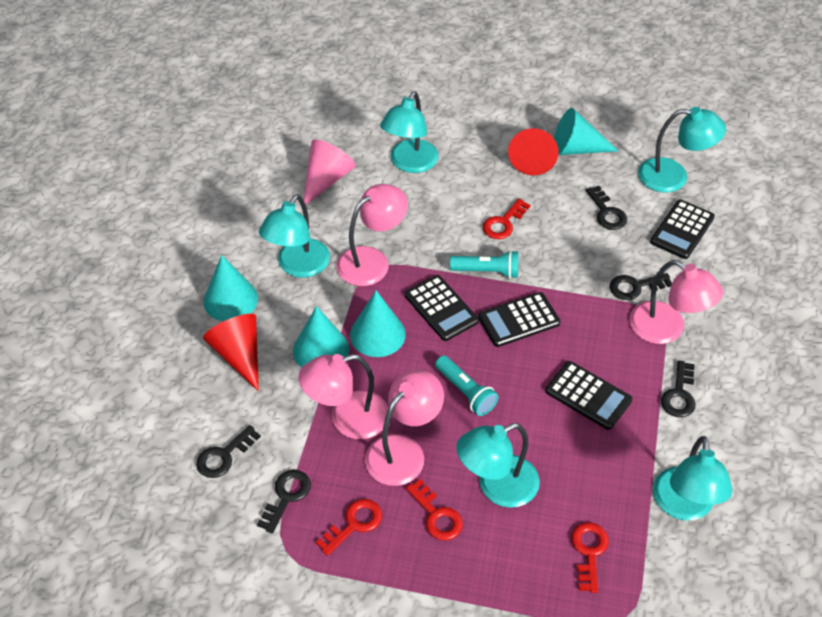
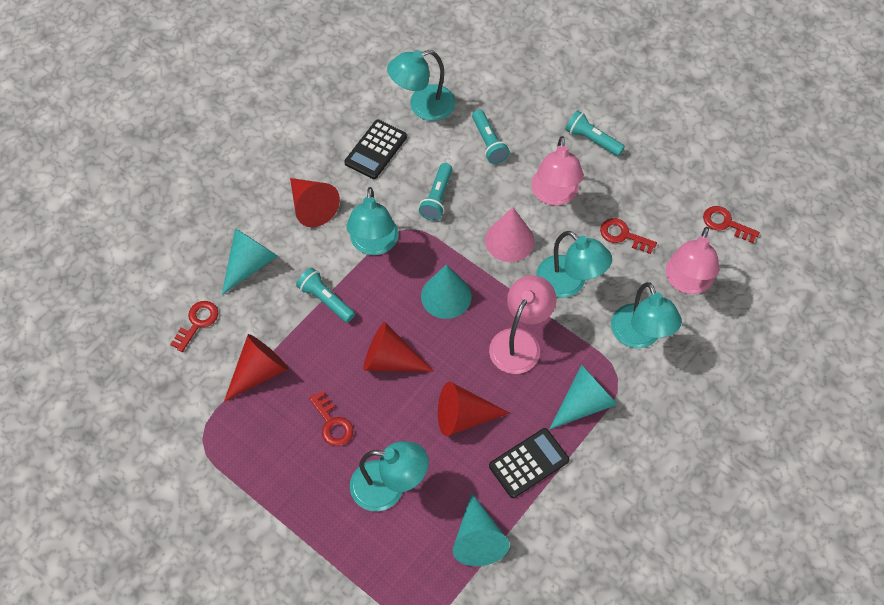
black calculator: 4 -> 2
black key: 5 -> 0
pink lamp: 4 -> 3
red cone: 2 -> 4
turquoise flashlight: 2 -> 4

